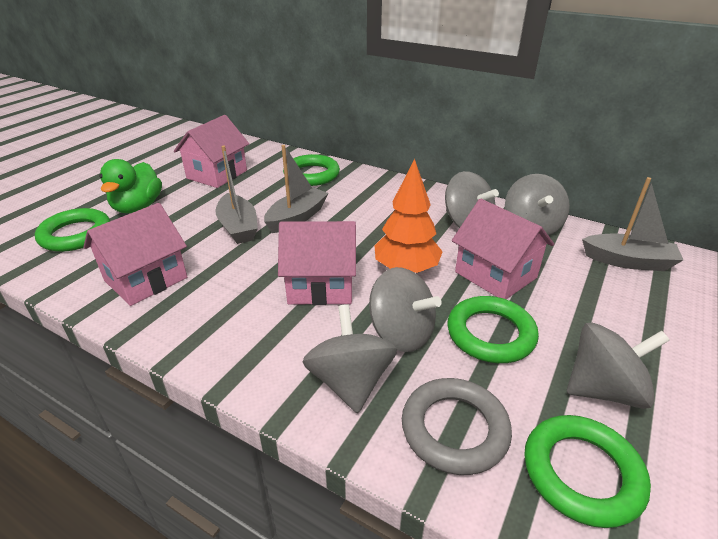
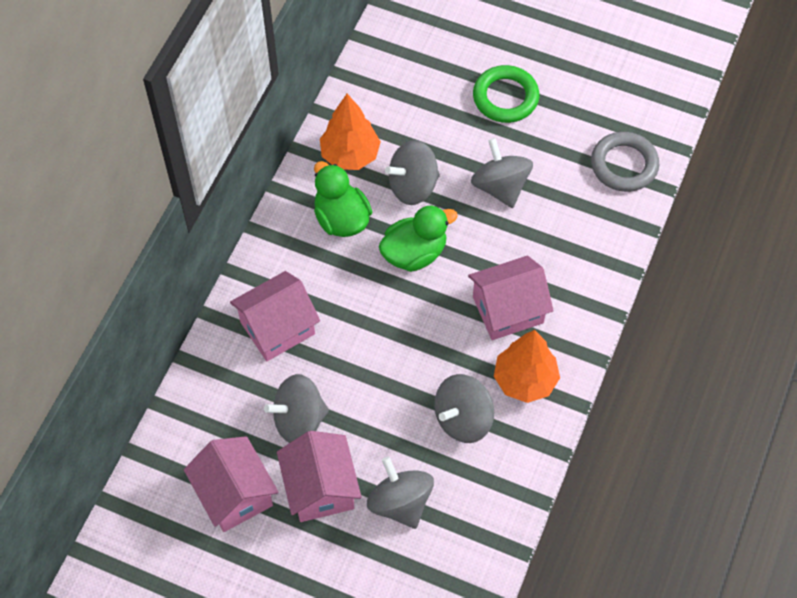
green duck: 1 -> 2
green ring: 4 -> 1
grey boat: 3 -> 0
orange tree: 1 -> 2

